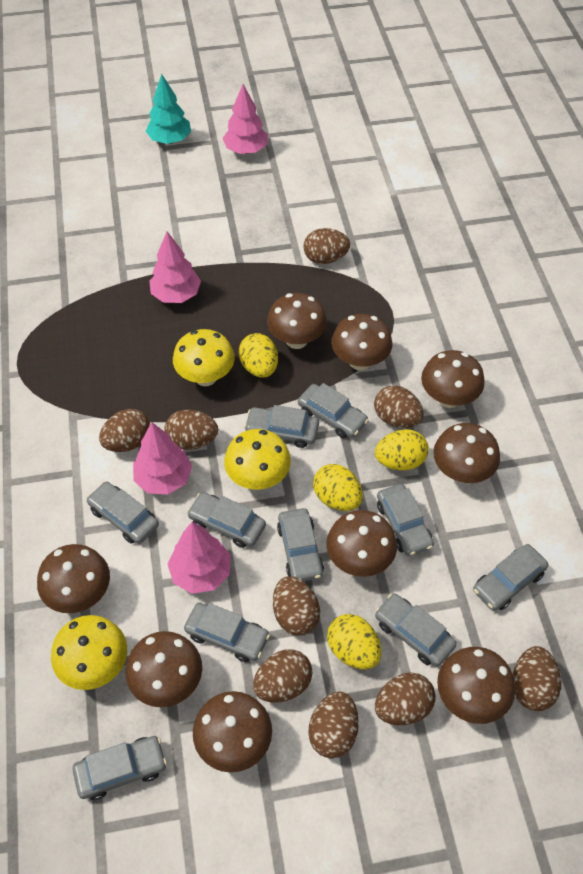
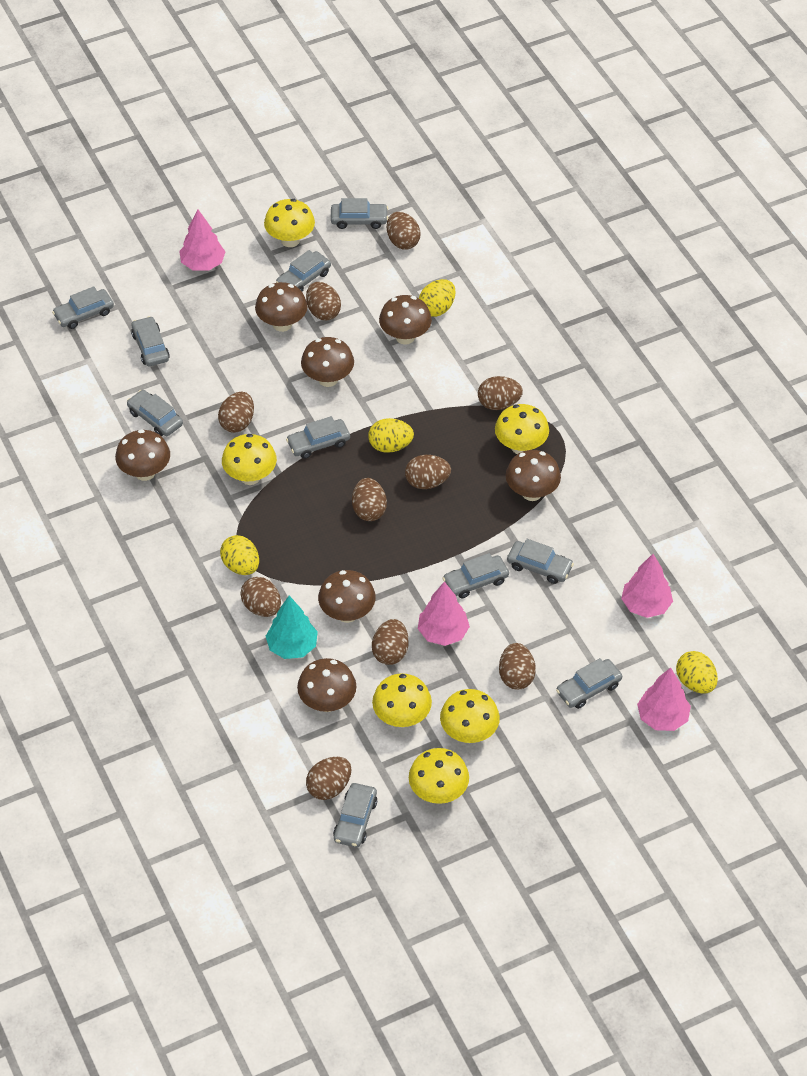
brown egg: 9 -> 10
brown mushroom: 9 -> 7
yellow mushroom: 3 -> 6

